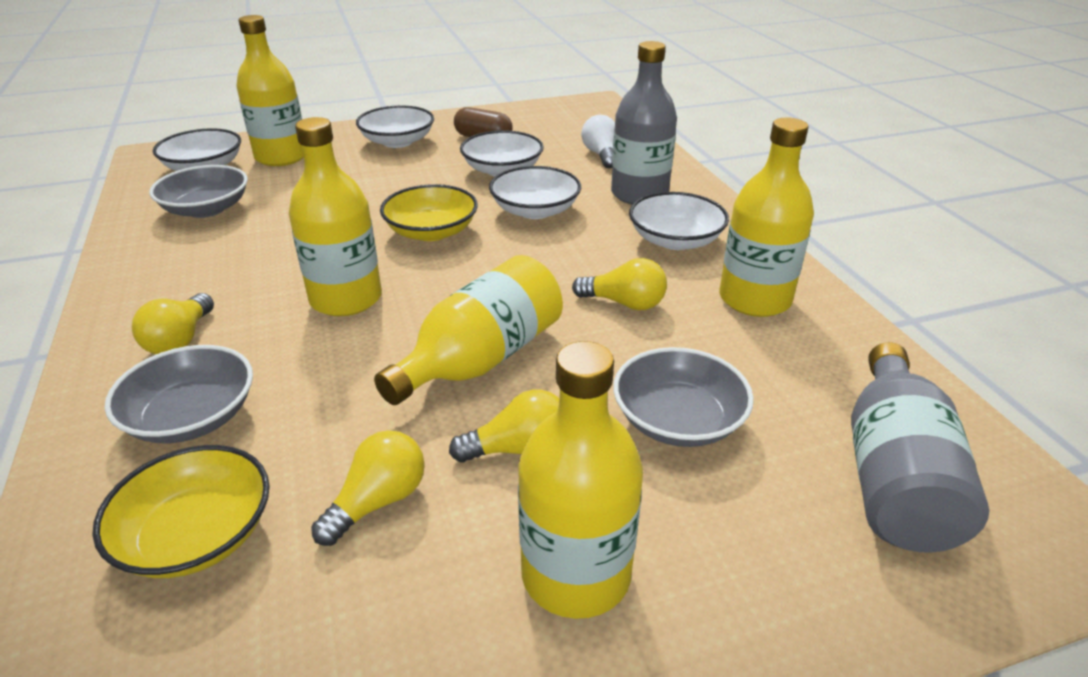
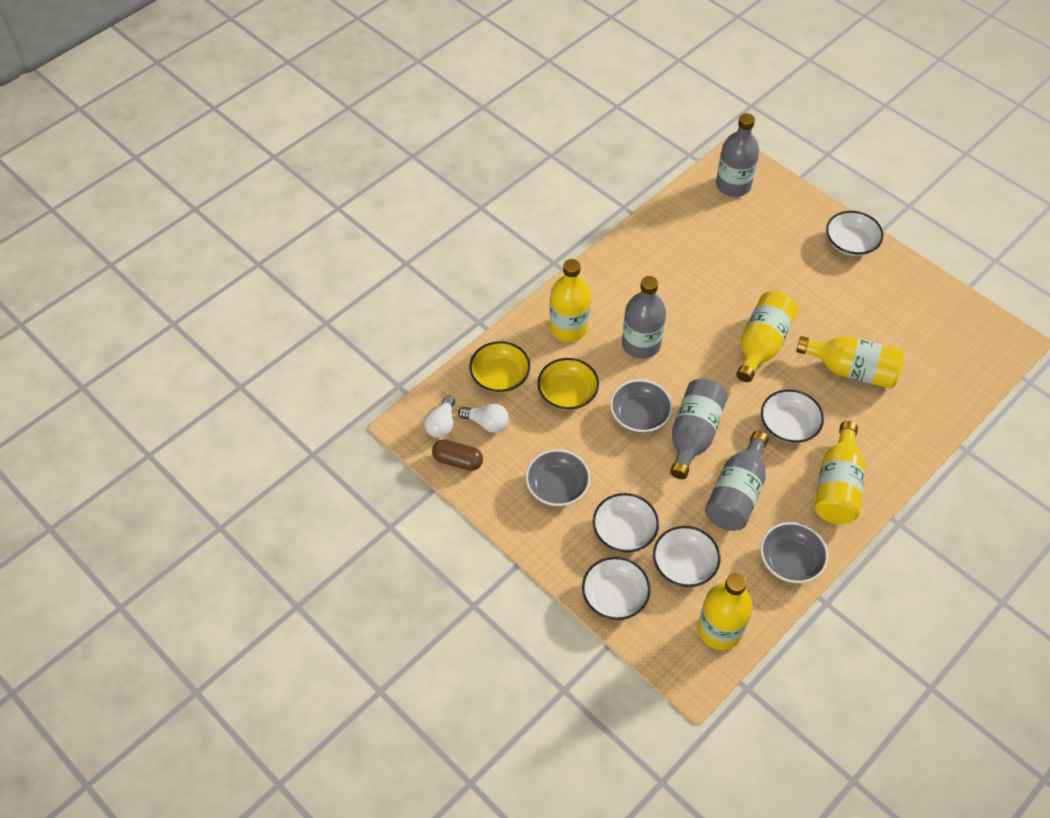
grey bottle: 2 -> 4
white light bulb: 1 -> 2
yellow light bulb: 4 -> 0

